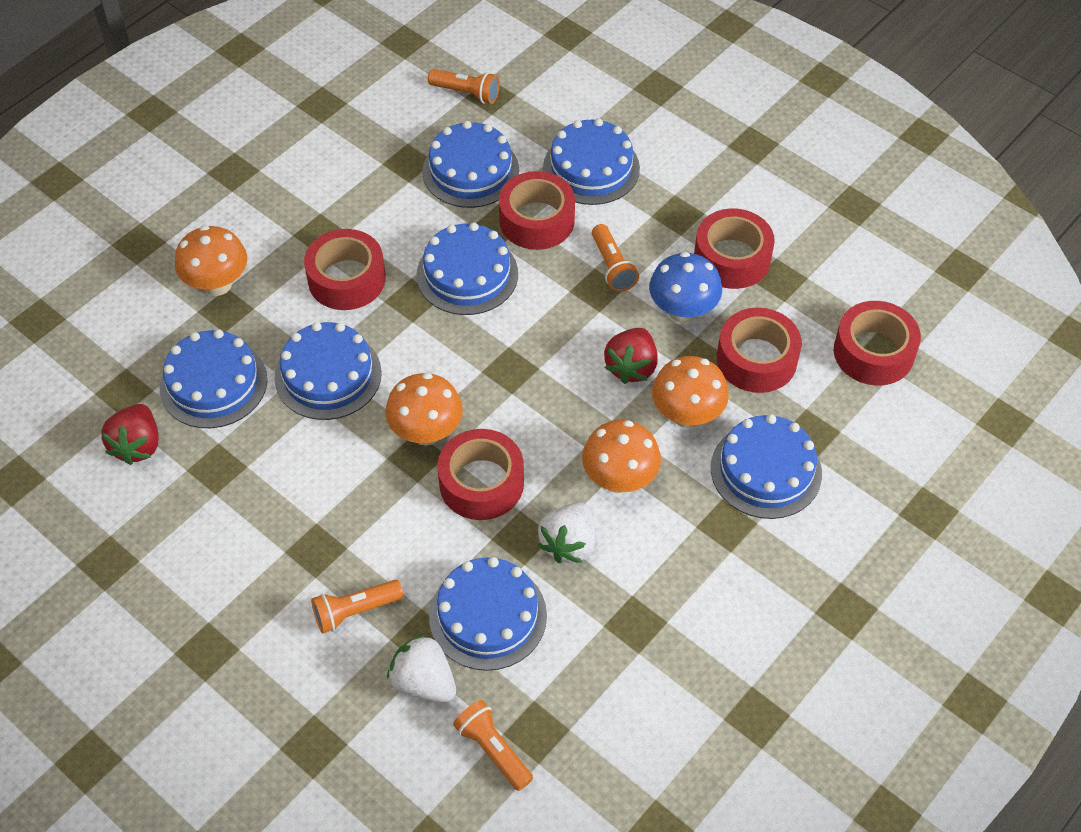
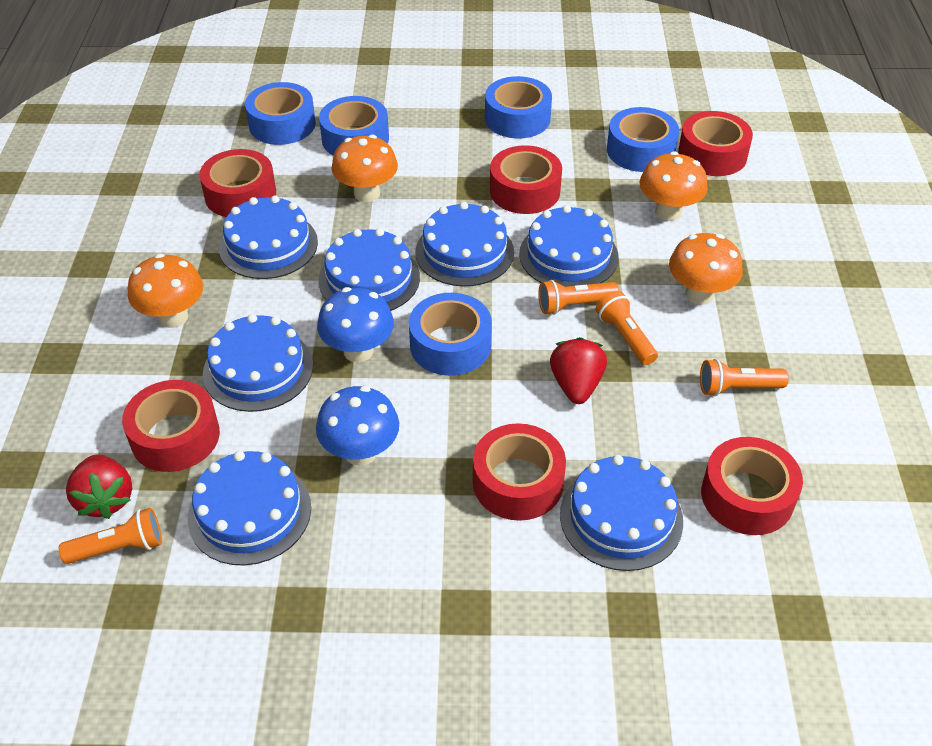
blue mushroom: 1 -> 2
blue tape: 0 -> 5
white strawberry: 2 -> 0

